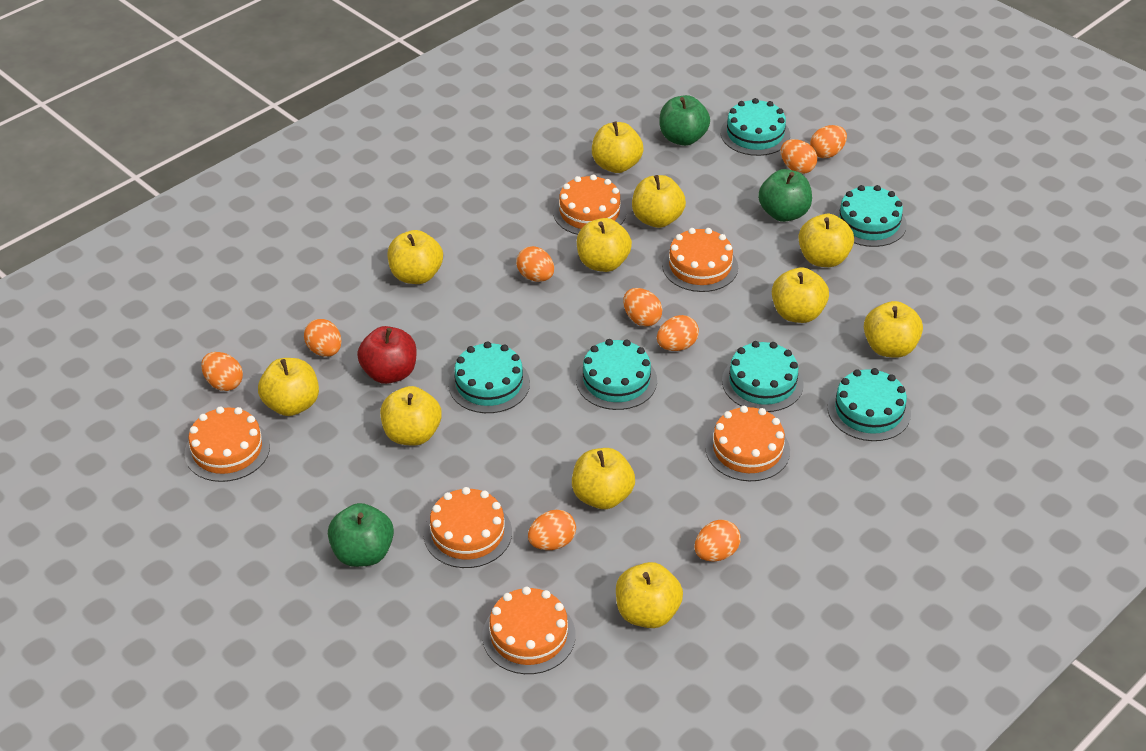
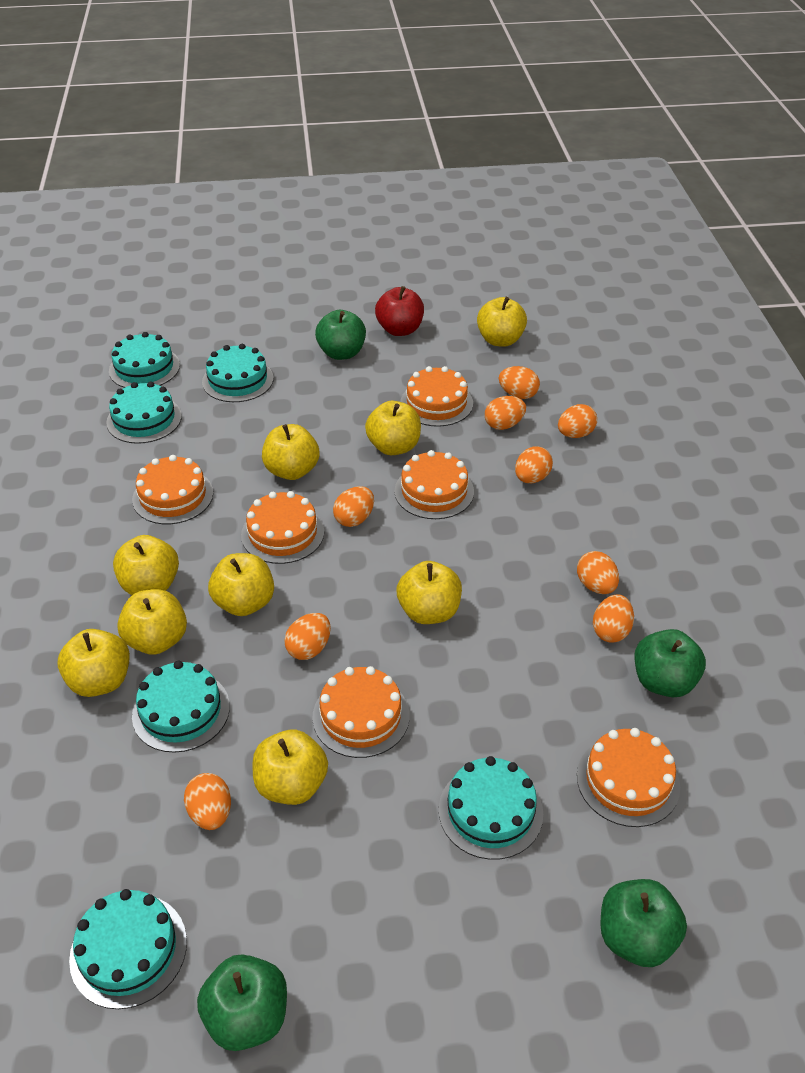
green apple: 3 -> 4
yellow apple: 11 -> 9

